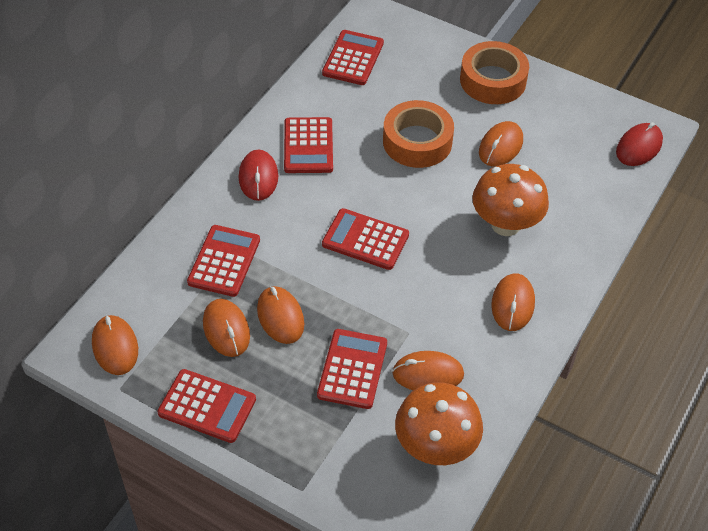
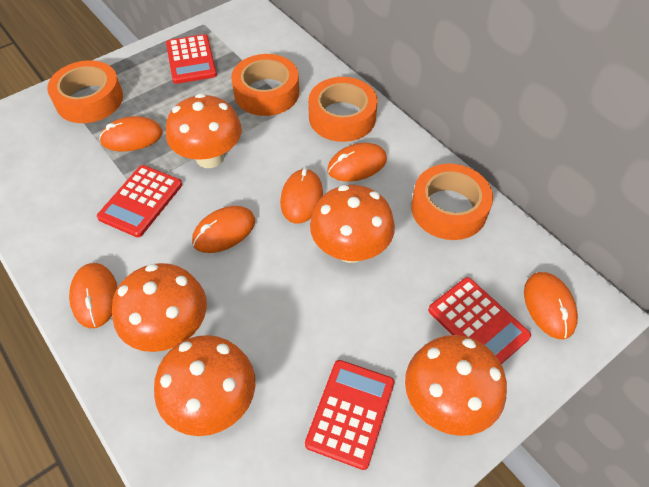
orange mushroom: 2 -> 5
orange tape: 2 -> 4
red calculator: 6 -> 4
red mouse: 2 -> 0

